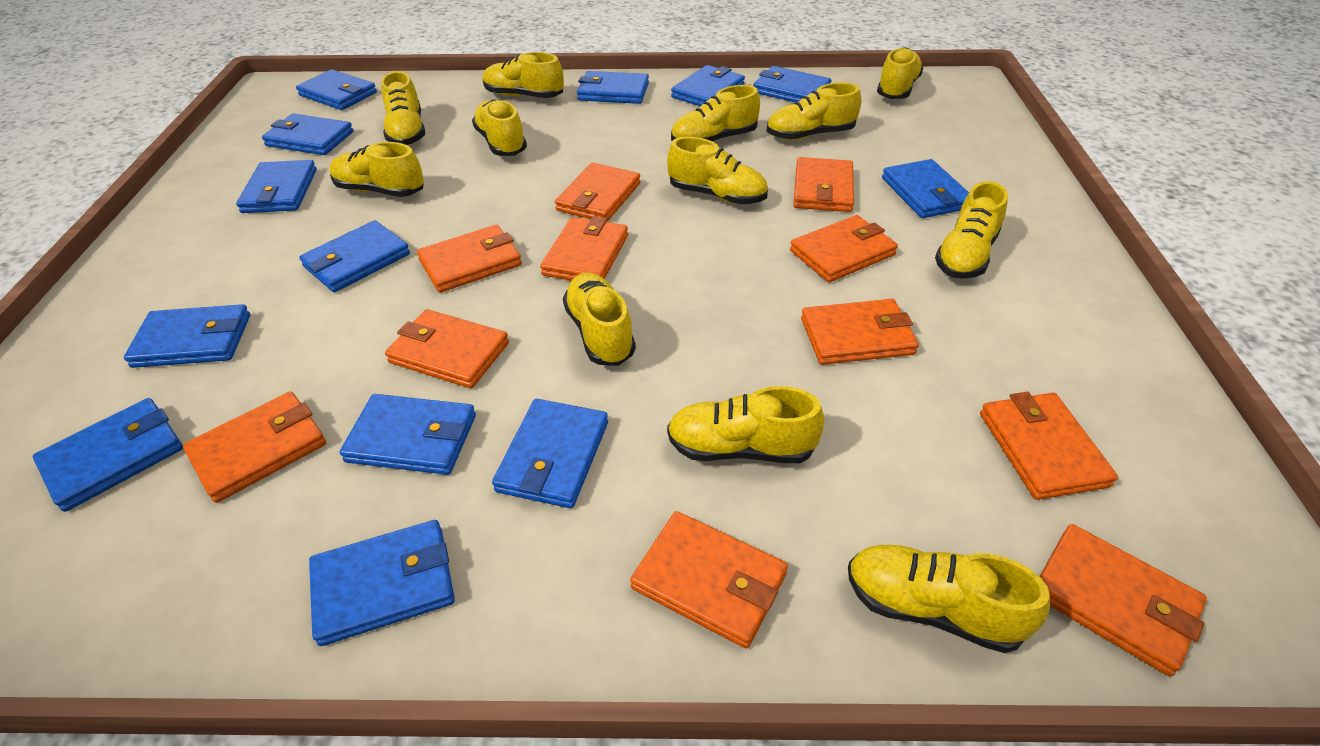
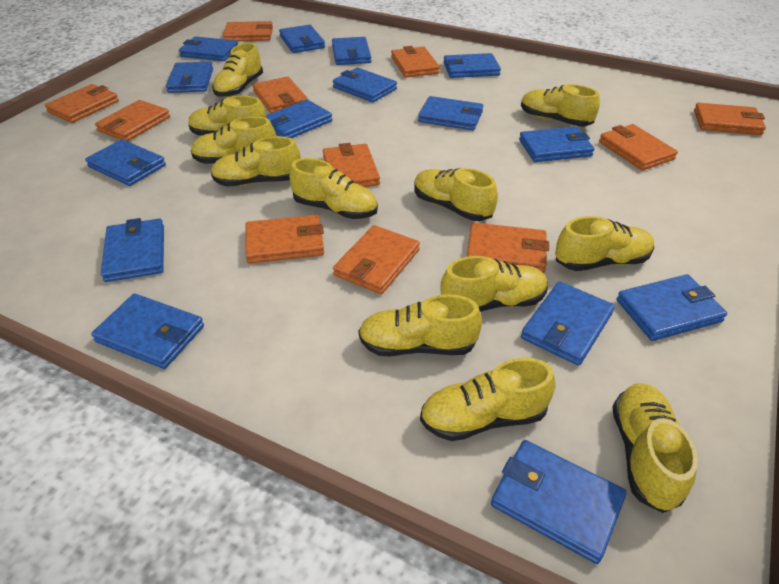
blue wallet: 13 -> 15

